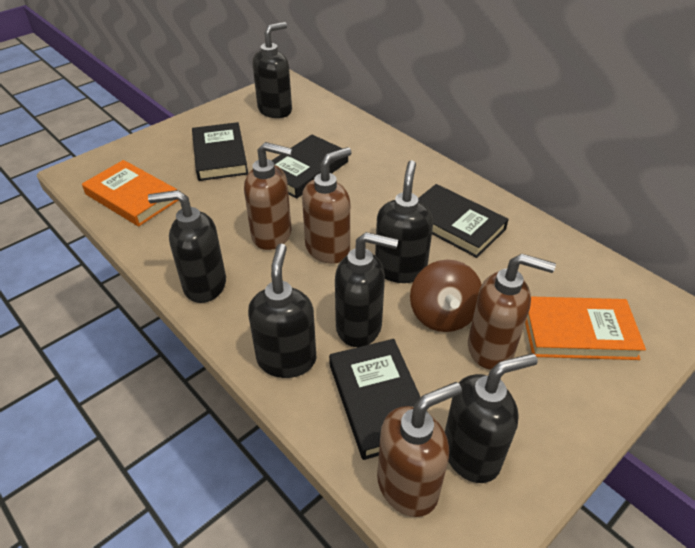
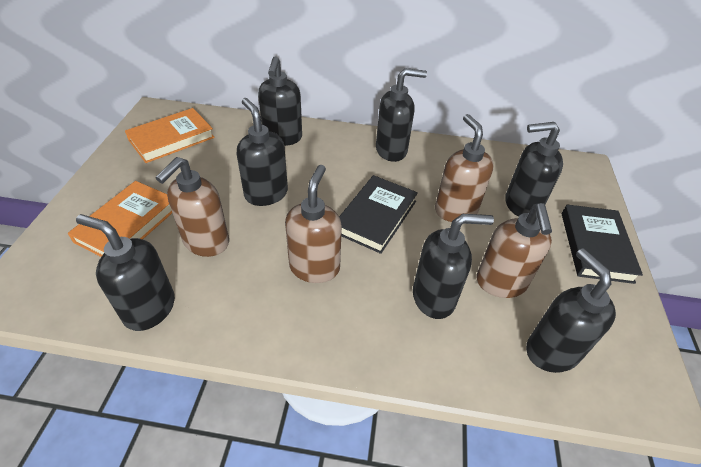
black book: 4 -> 2
black soap dispenser: 6 -> 7
brown spinning top: 1 -> 0

